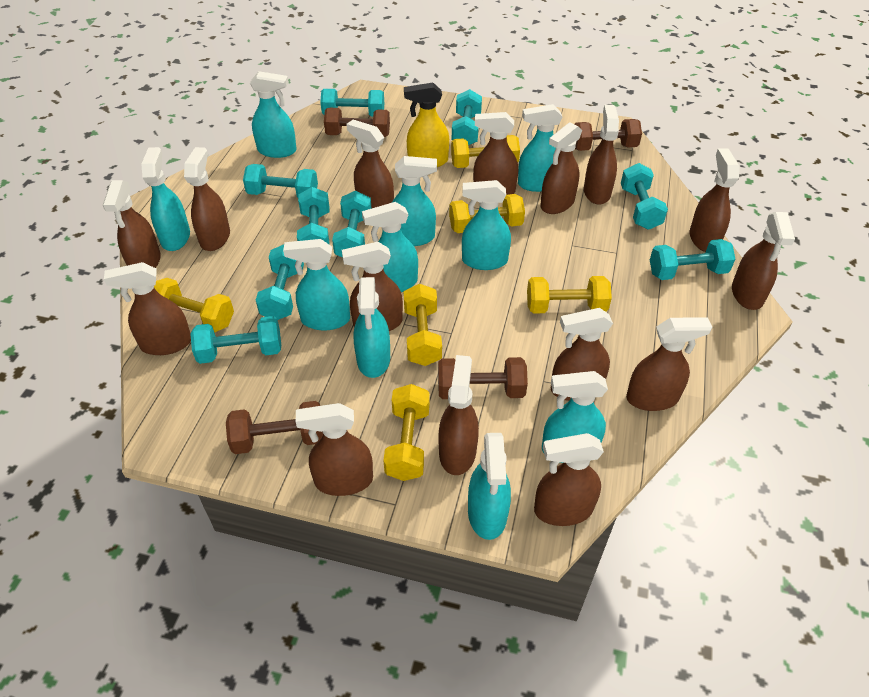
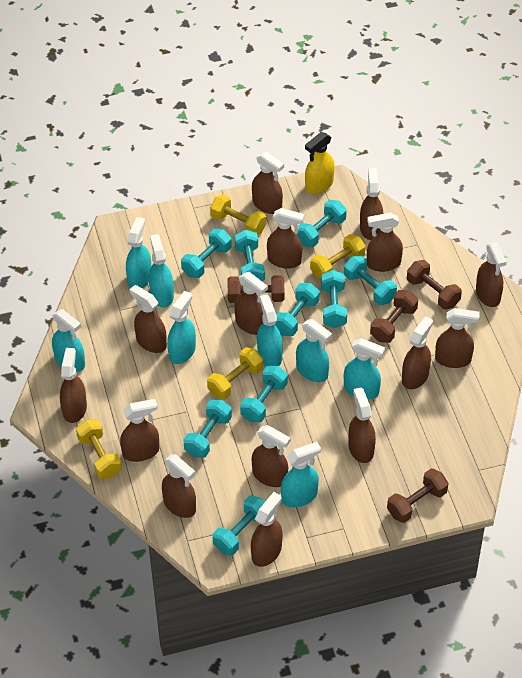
turquoise spray bottle: 10 -> 8
yellow dumbbell: 6 -> 4

